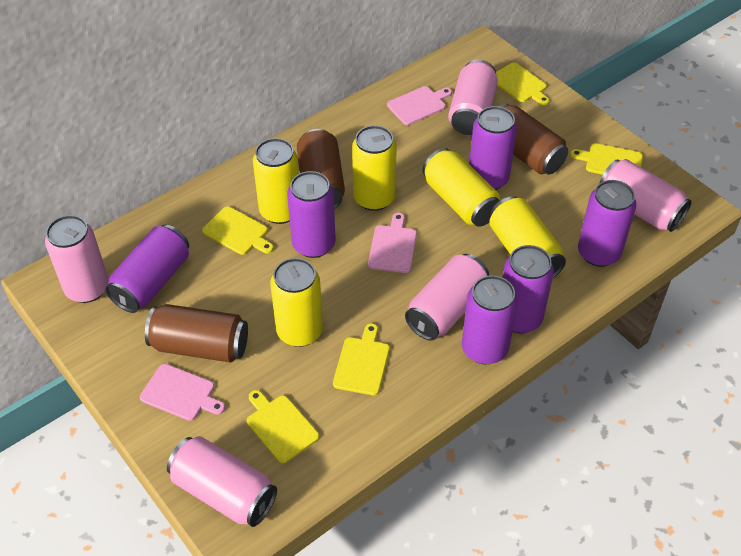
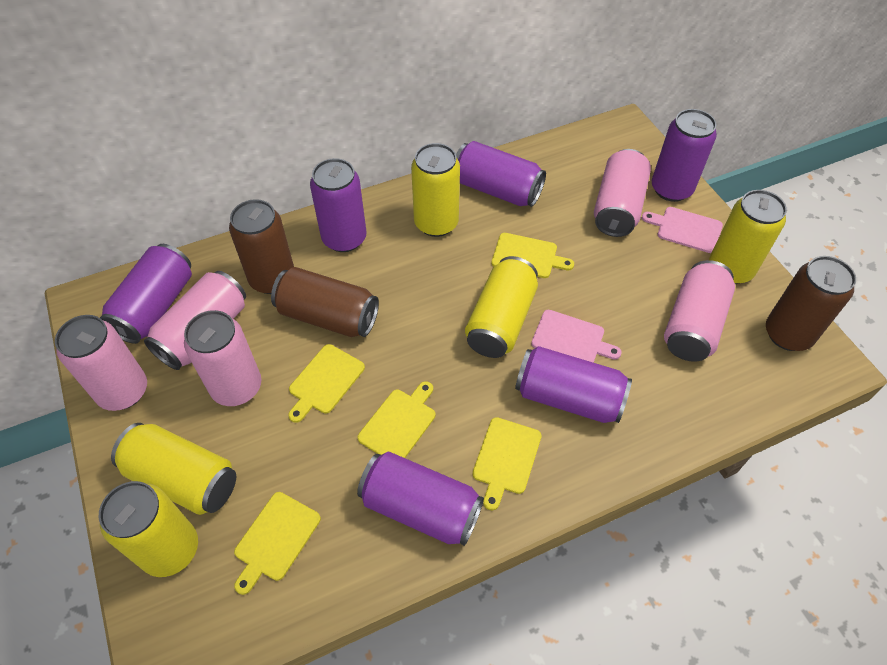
pink cutting board: 3 -> 2

